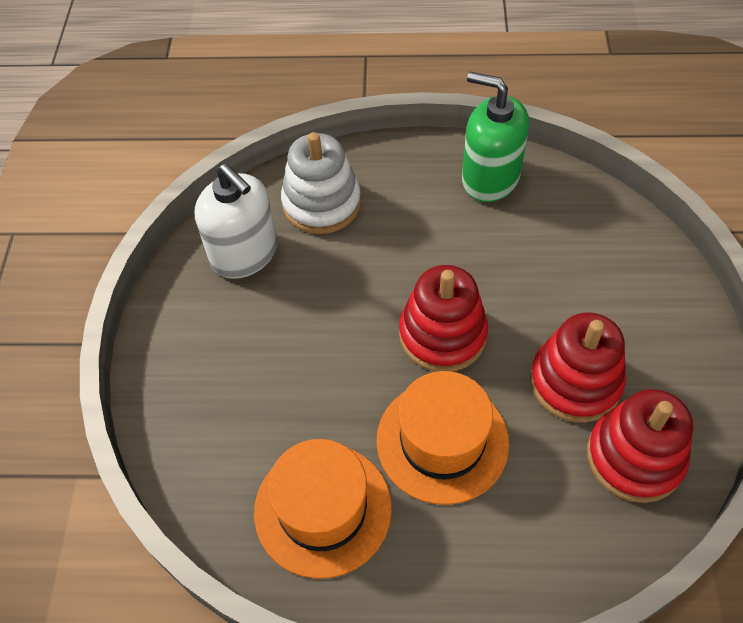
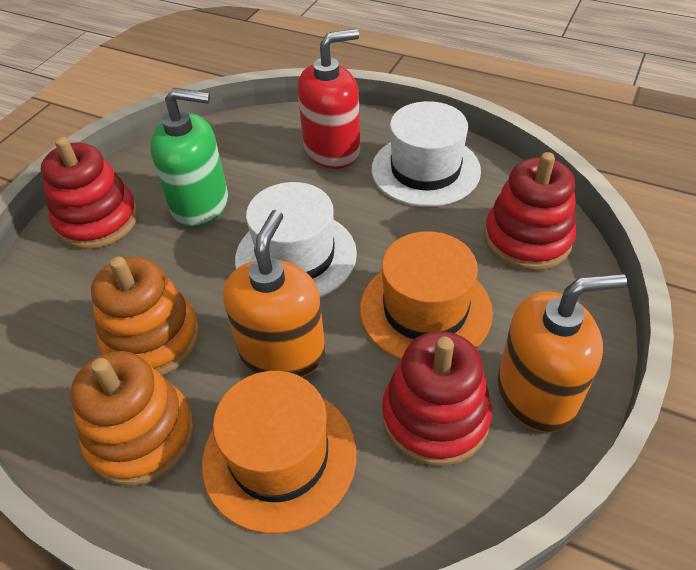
orange soap dispenser: 0 -> 2
orange stacking toy: 0 -> 2
red soap dispenser: 0 -> 1
white hat: 0 -> 2
white soap dispenser: 1 -> 0
white stacking toy: 1 -> 0

